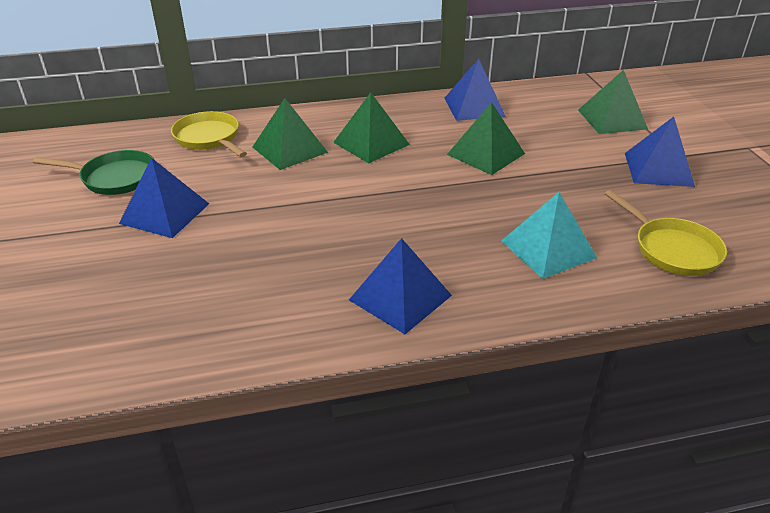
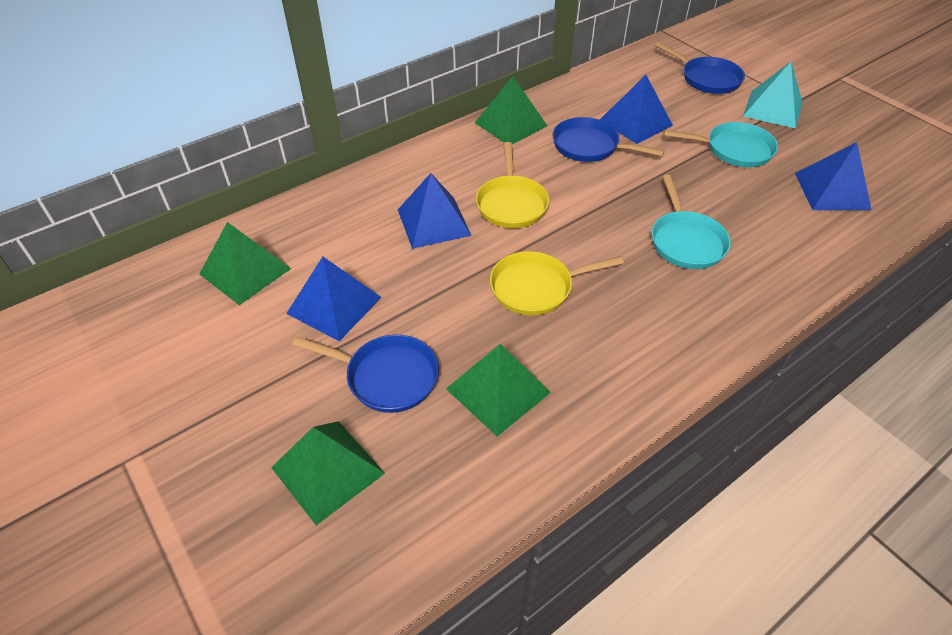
blue pan: 0 -> 3
green pan: 1 -> 0
turquoise pan: 0 -> 2

